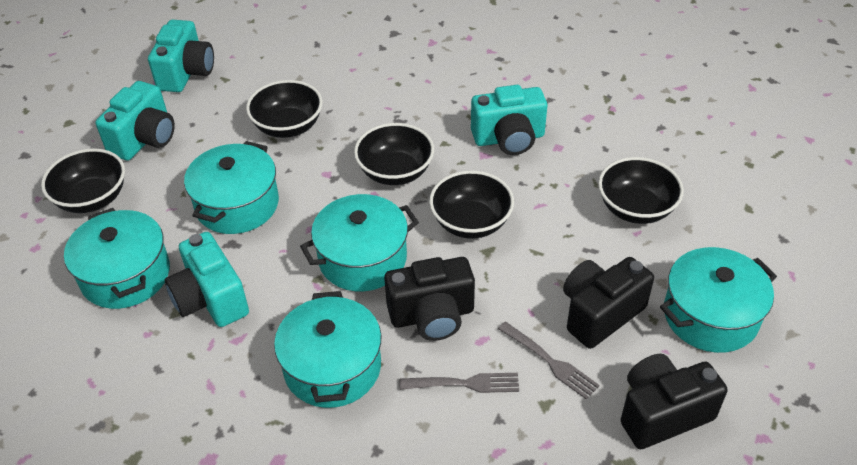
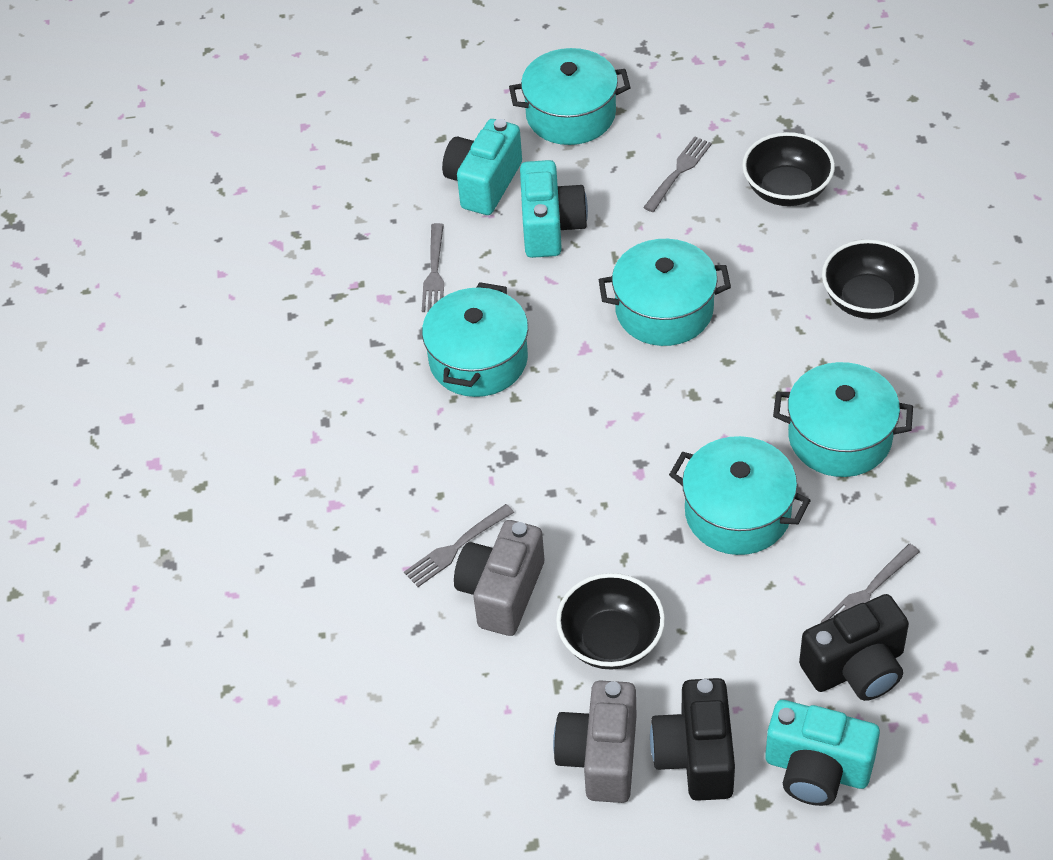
black bowl: 5 -> 3
black camera: 3 -> 2
grey camera: 0 -> 2
grey fork: 2 -> 4
turquoise camera: 4 -> 3

